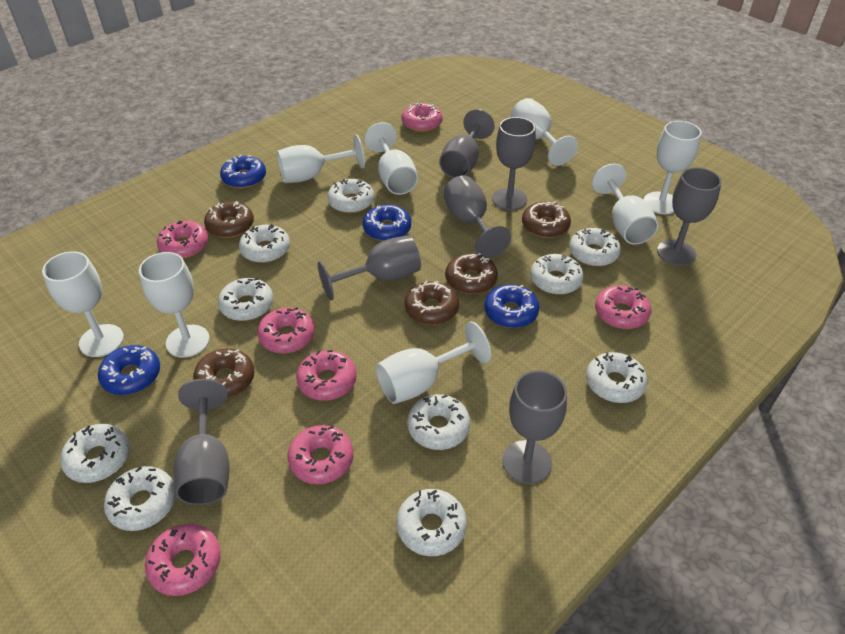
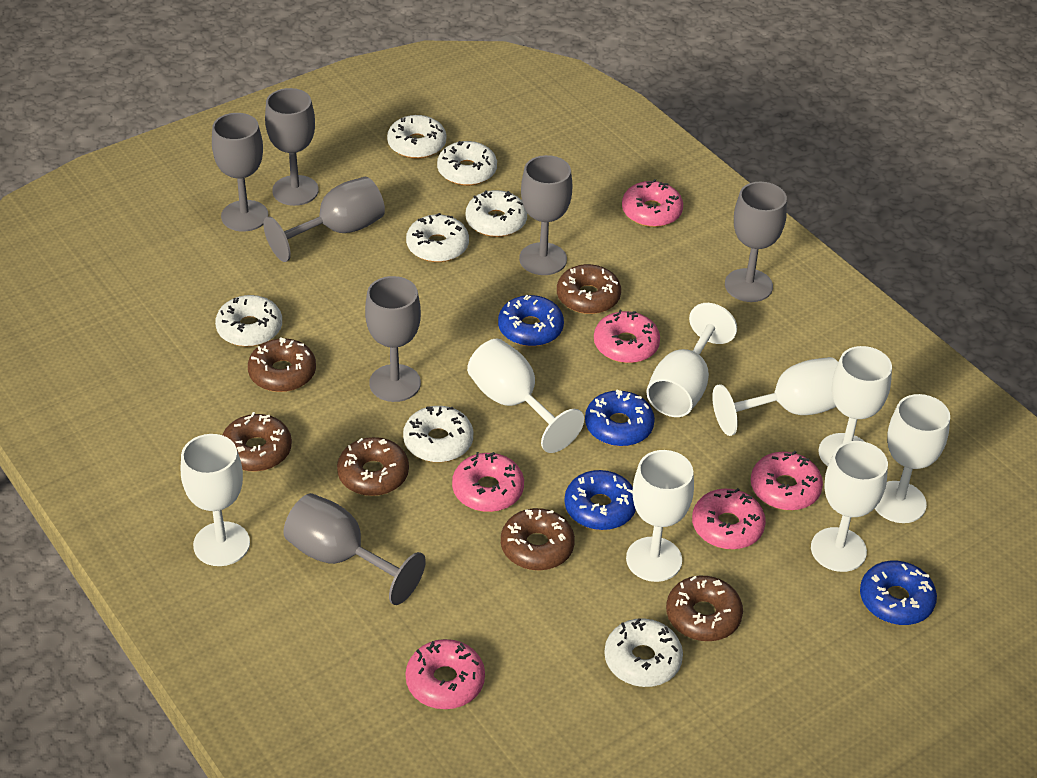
brown donut: 5 -> 6
pink donut: 7 -> 6
white donut: 10 -> 7

